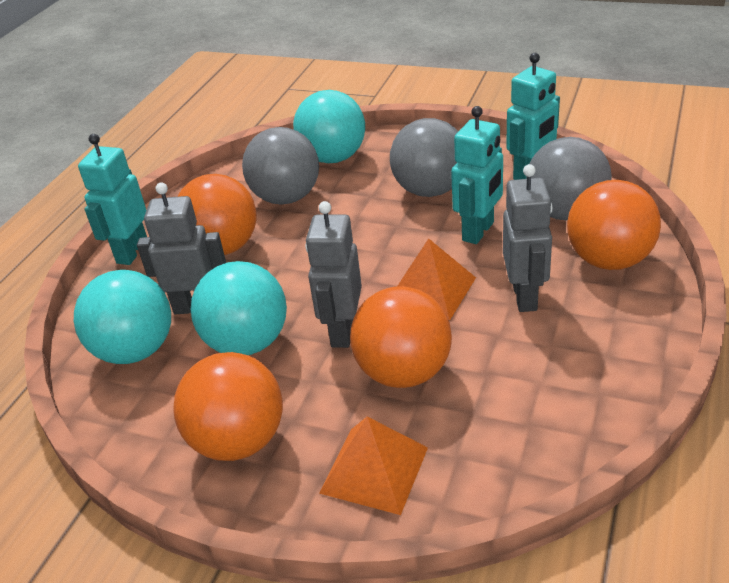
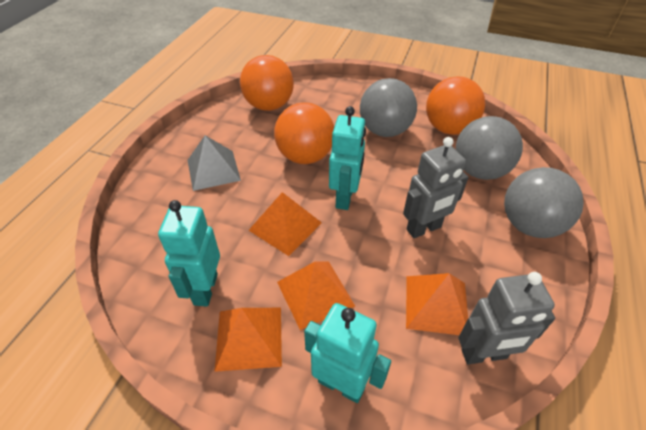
grey pyramid: 0 -> 1
grey robot: 3 -> 2
orange ball: 4 -> 3
orange pyramid: 2 -> 4
turquoise ball: 3 -> 0

